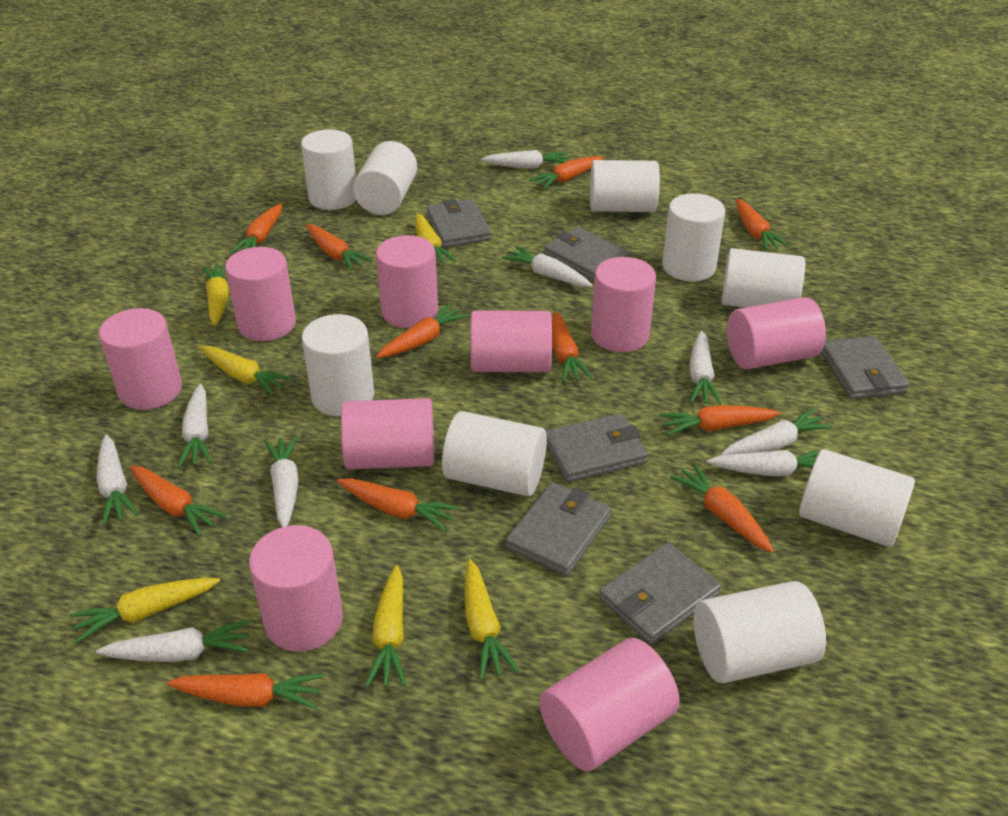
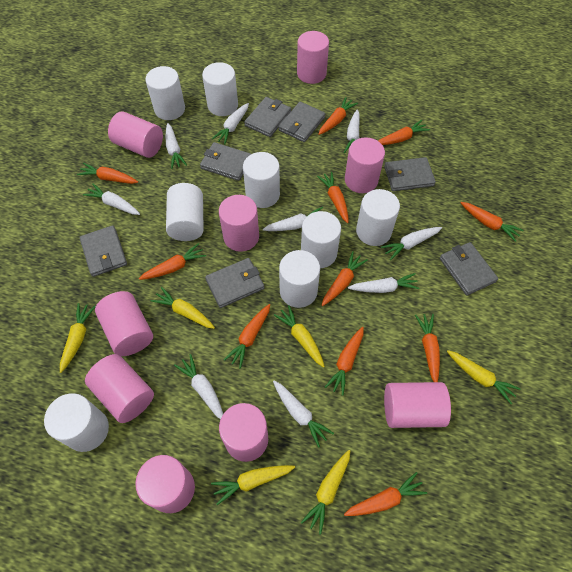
grey wallet: 6 -> 7
white cylinder: 9 -> 8

